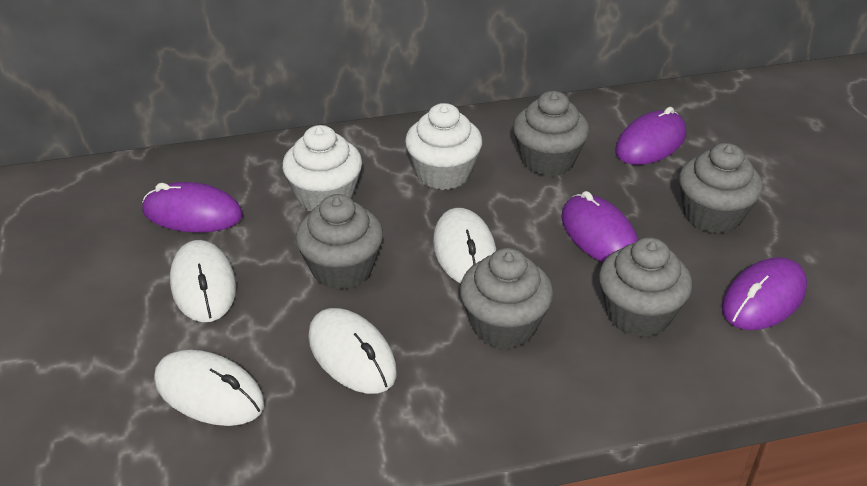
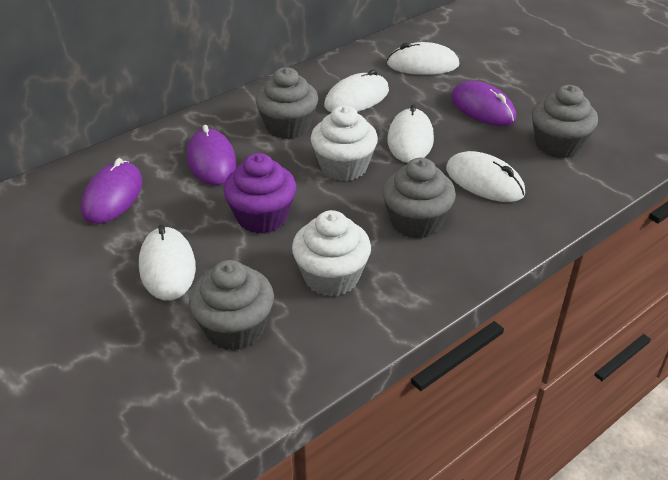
grey cupcake: 5 -> 4
purple cupcake: 0 -> 1
purple mouse: 4 -> 3
white mouse: 4 -> 5

